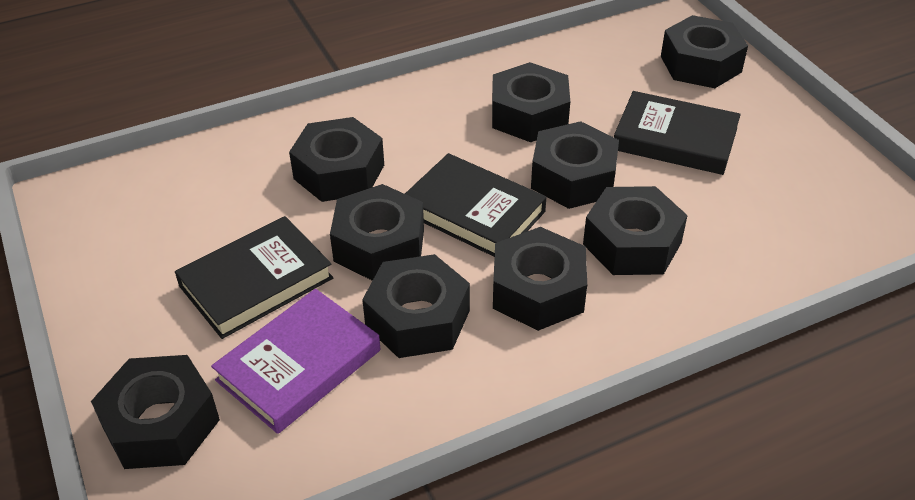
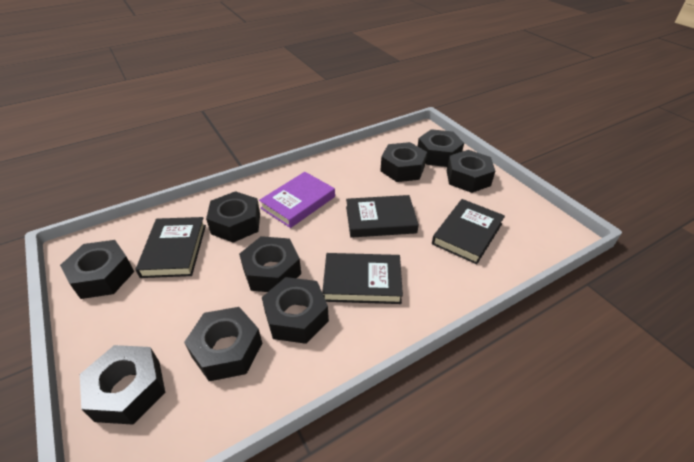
black book: 3 -> 4

